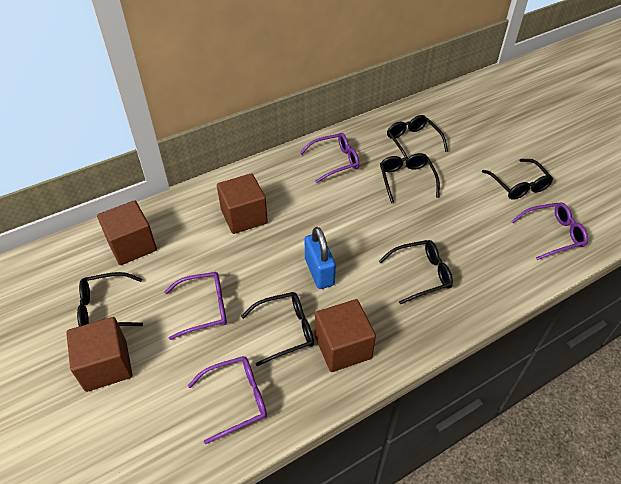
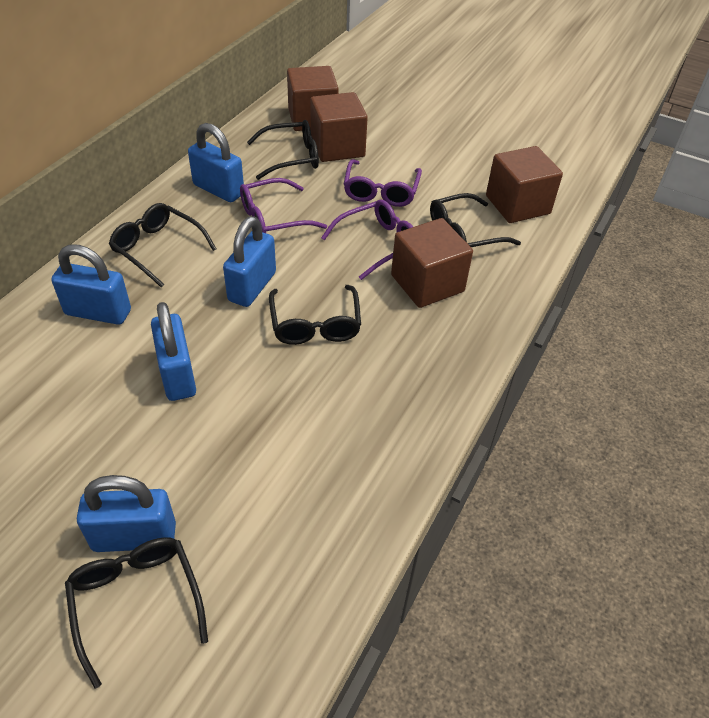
black glasses: 6 -> 5
blue padlock: 1 -> 5
purple glasses: 4 -> 3

